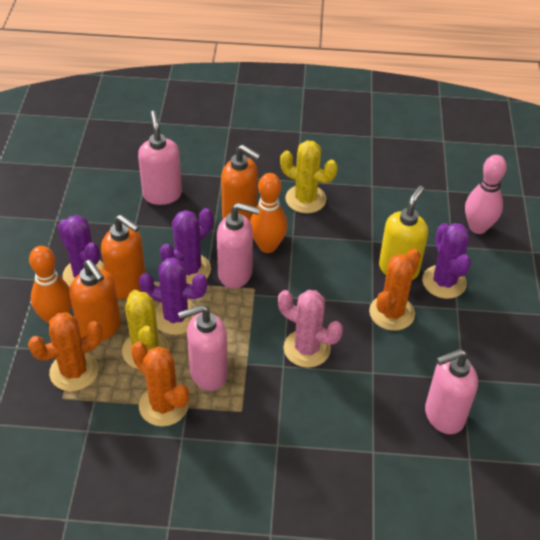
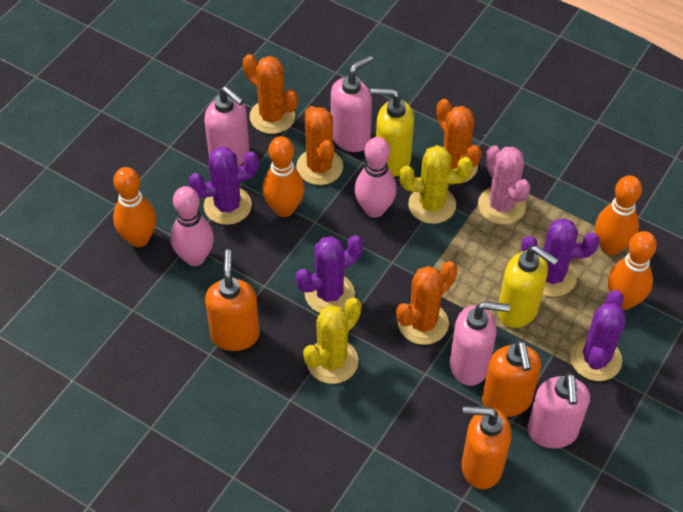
orange bowling pin: 2 -> 4
orange cactus: 3 -> 4
pink bowling pin: 1 -> 2
yellow soap dispenser: 1 -> 2

